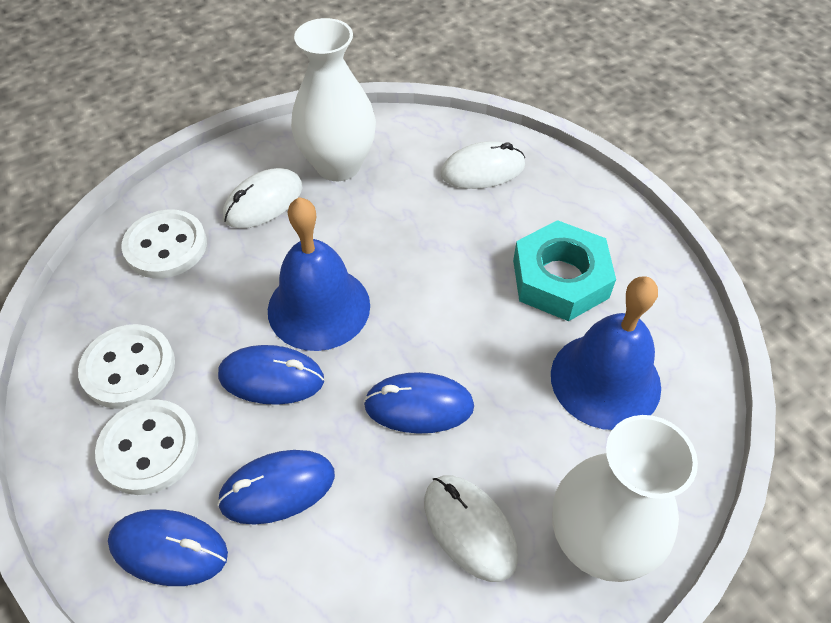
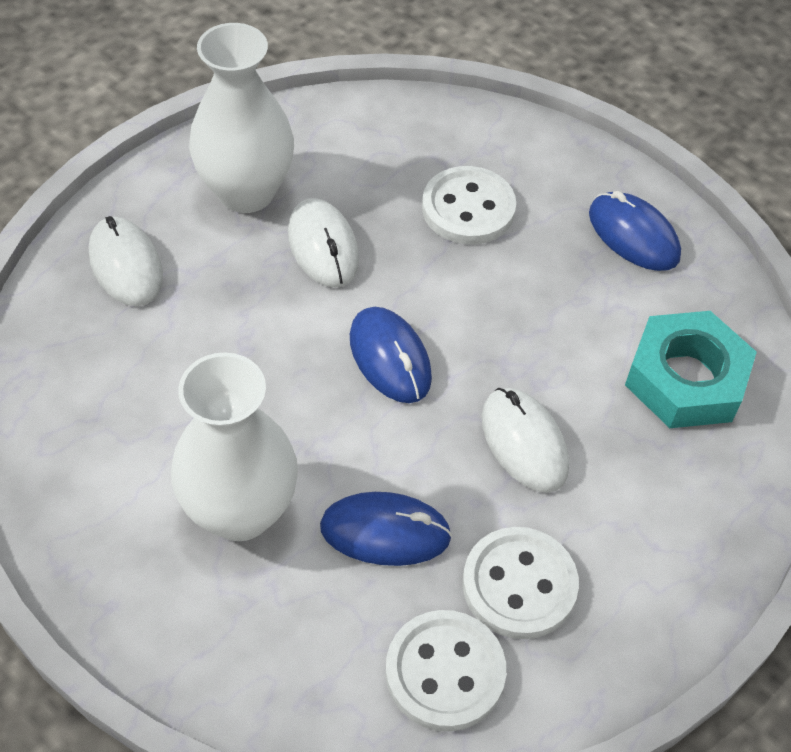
blue bell: 2 -> 0
blue mouse: 4 -> 3

